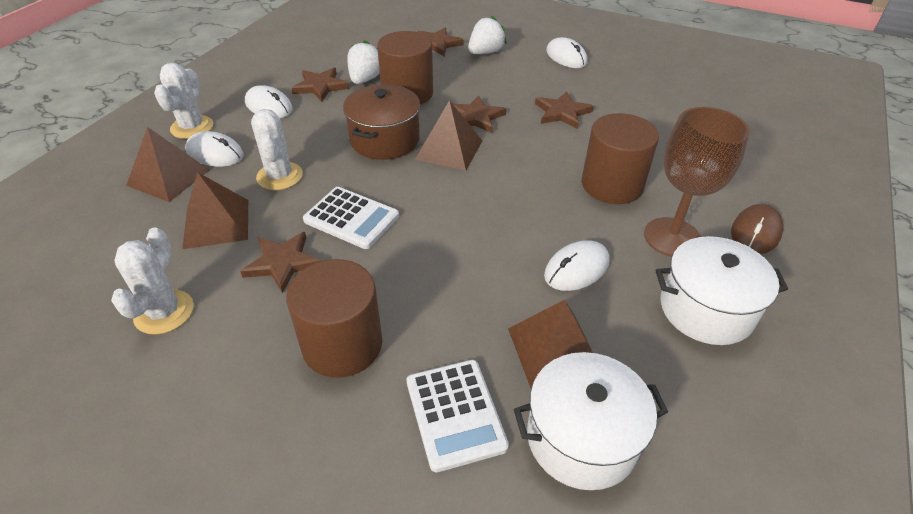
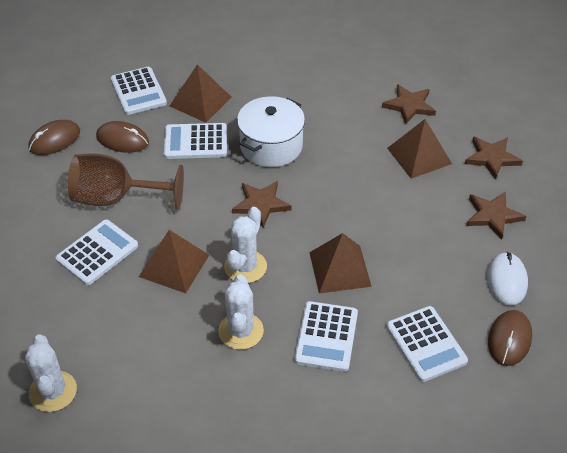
brown cylinder: 3 -> 0
brown mouse: 1 -> 3
brown pot: 1 -> 0
brown star: 5 -> 4
white calculator: 2 -> 5
white mouse: 4 -> 1
white pot: 2 -> 1
white strawberry: 2 -> 0

